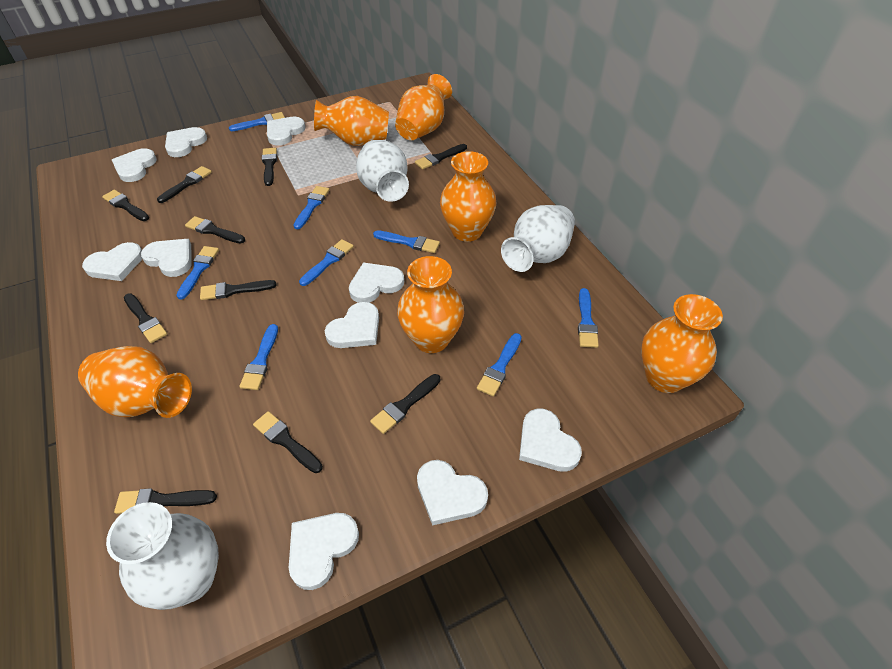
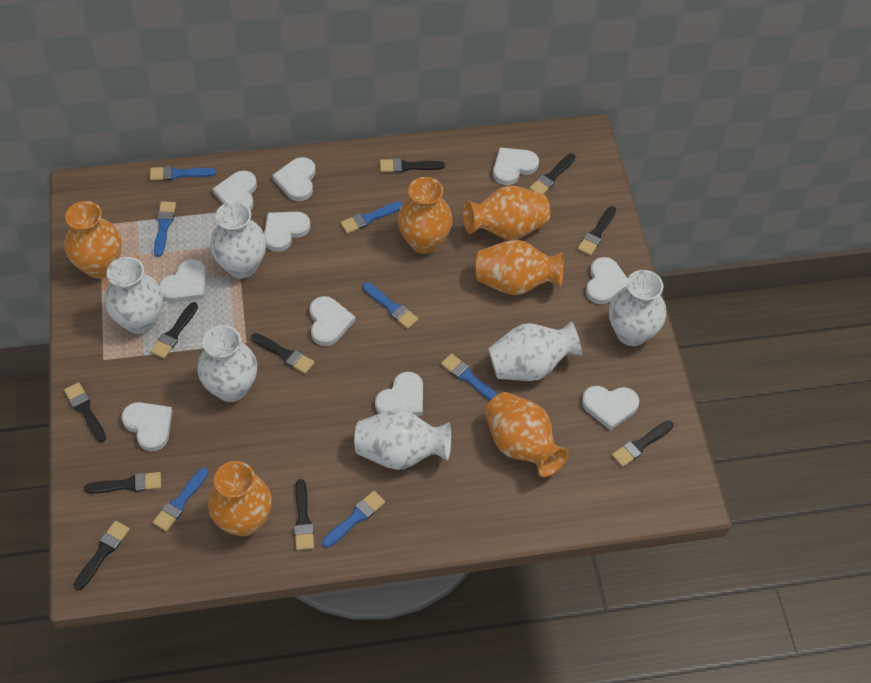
blue brush: 8 -> 7
white vase: 3 -> 6

